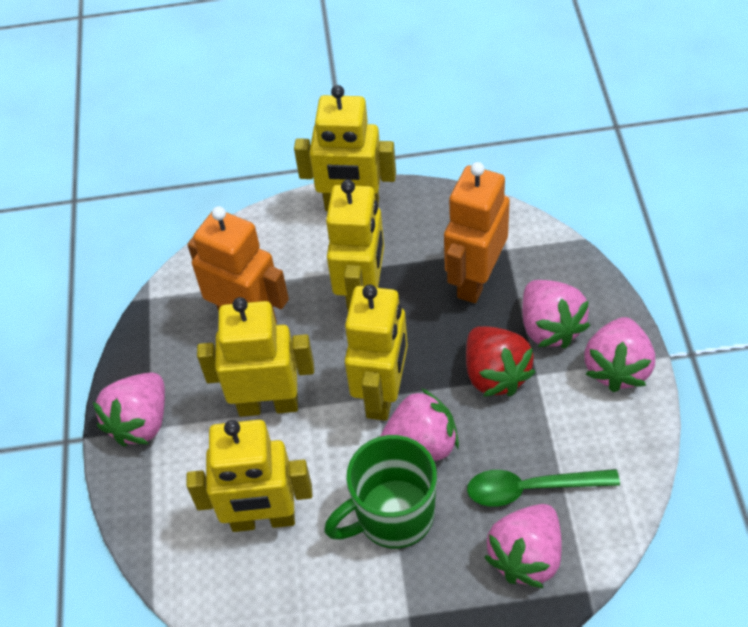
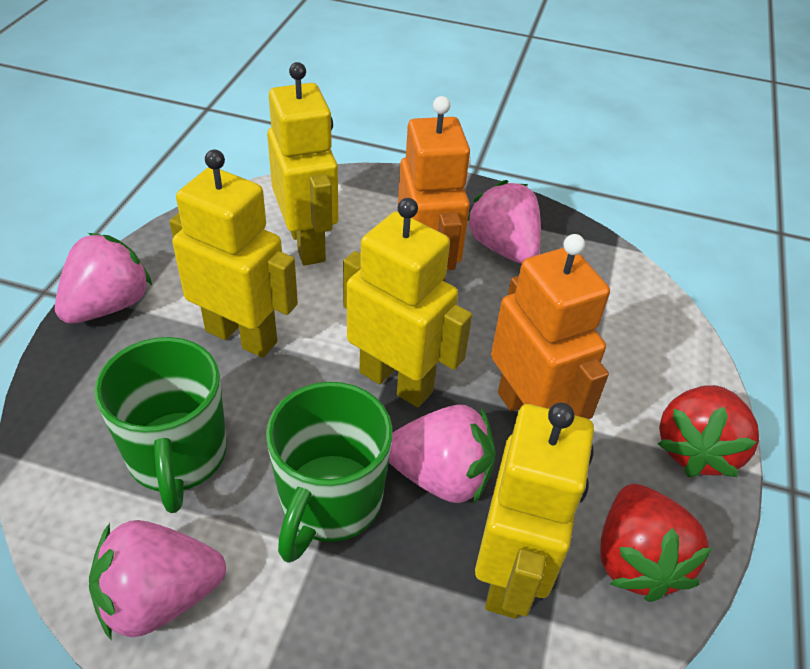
green mug: 1 -> 2
green spoon: 1 -> 0
pink strawberry: 5 -> 4
red strawberry: 1 -> 2
yellow robot: 5 -> 4

